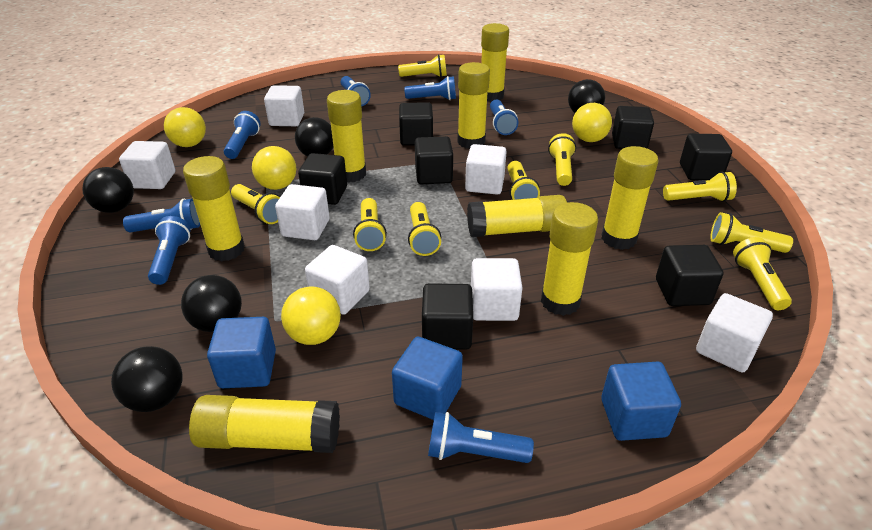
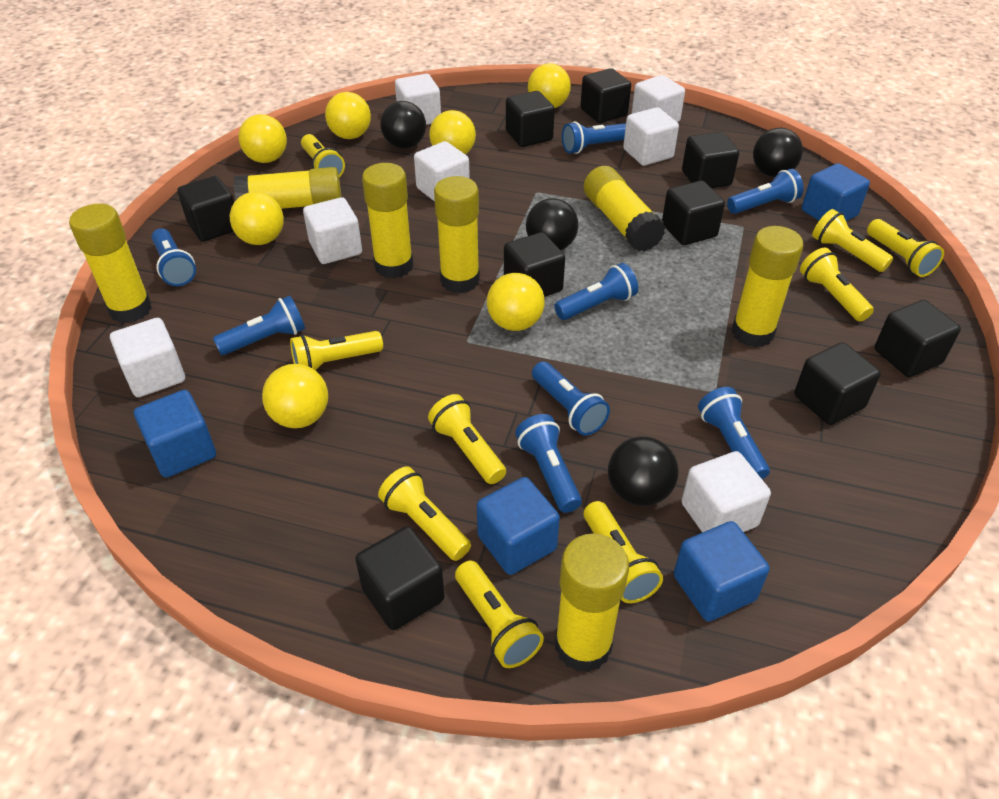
black ball: 5 -> 4
black cube: 7 -> 9
blue cube: 3 -> 4
blue flashlight: 7 -> 8
yellow ball: 4 -> 7
yellow glue stick: 8 -> 7

